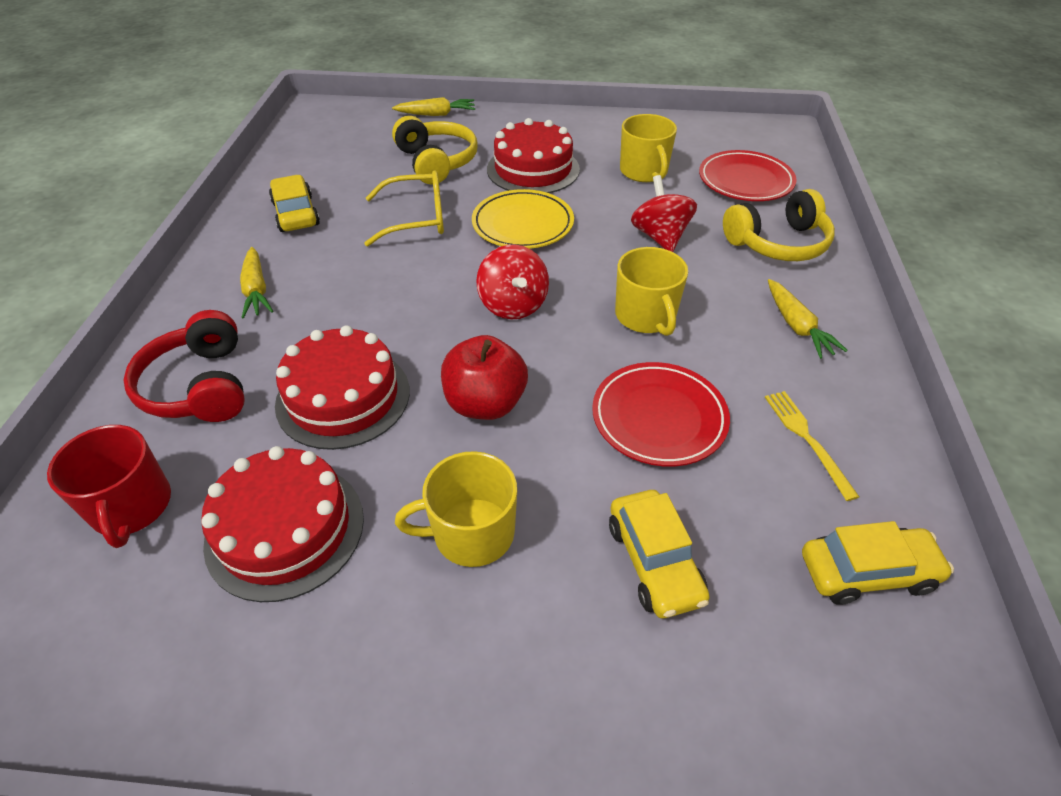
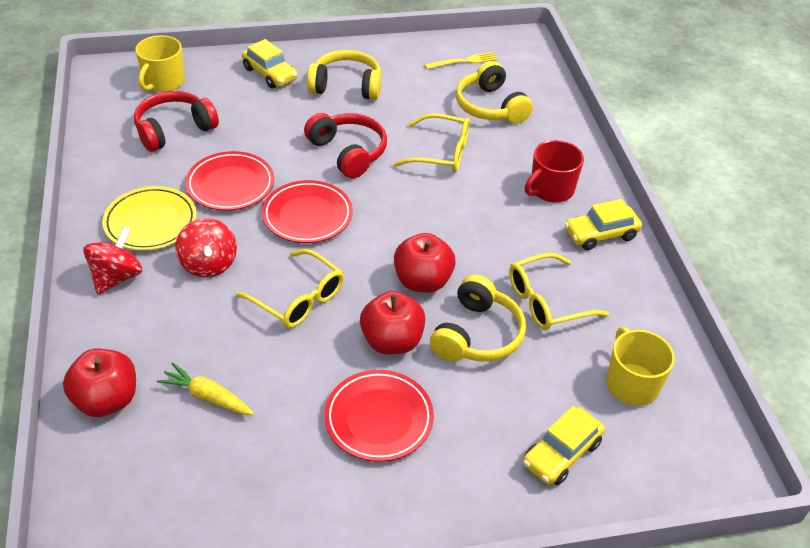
red apple: 1 -> 3
red cake: 3 -> 0
red headphones: 1 -> 2
red plate: 2 -> 3
yellow carrot: 3 -> 1
yellow glasses: 1 -> 3
yellow headphones: 2 -> 3
yellow mug: 3 -> 2

